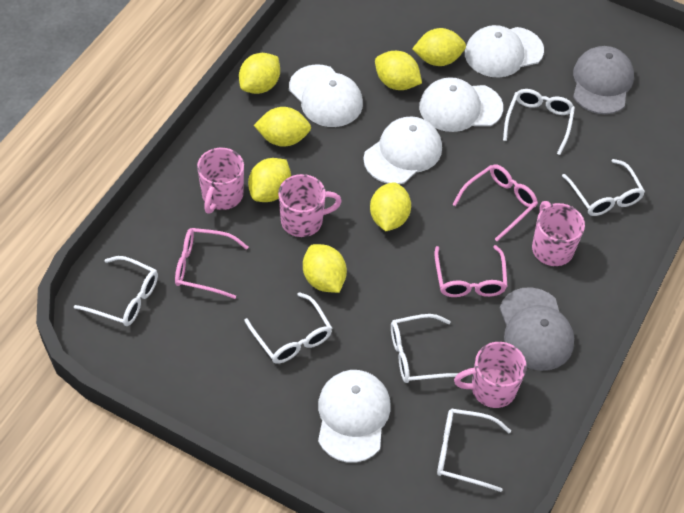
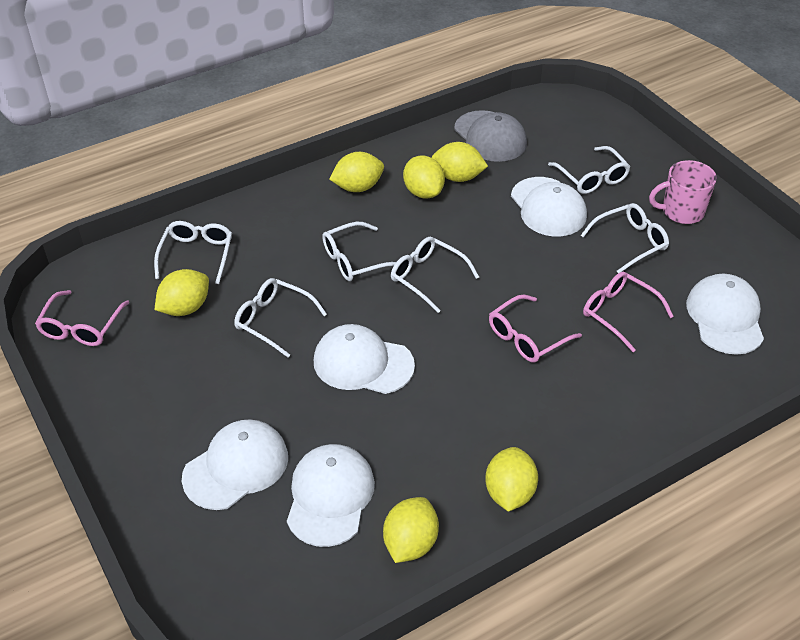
grey cap: 2 -> 1
pink mug: 4 -> 1
yellow lemon: 7 -> 6

